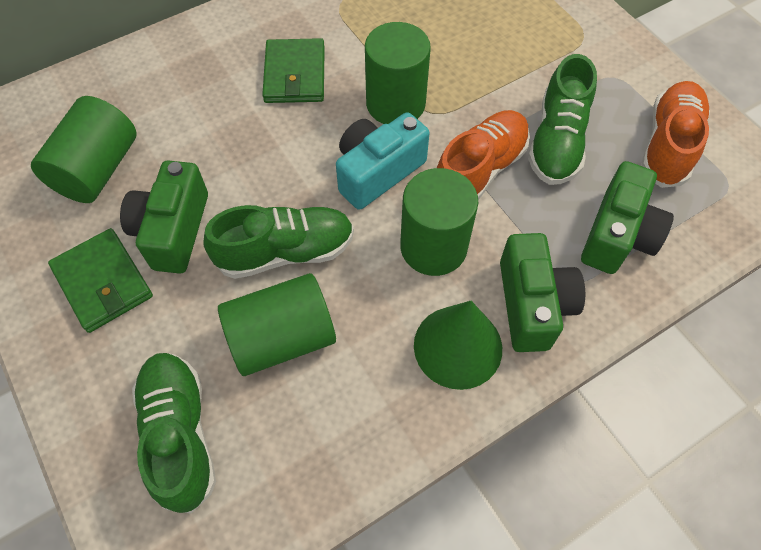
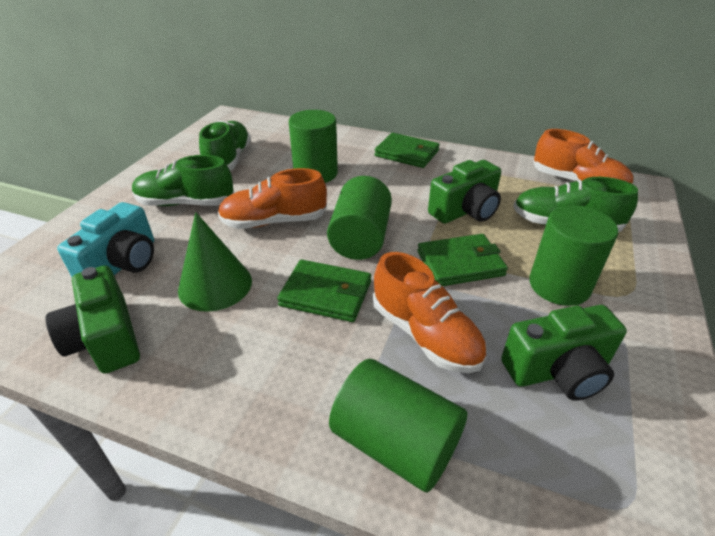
green wallet: 2 -> 3
orange shoe: 2 -> 3

